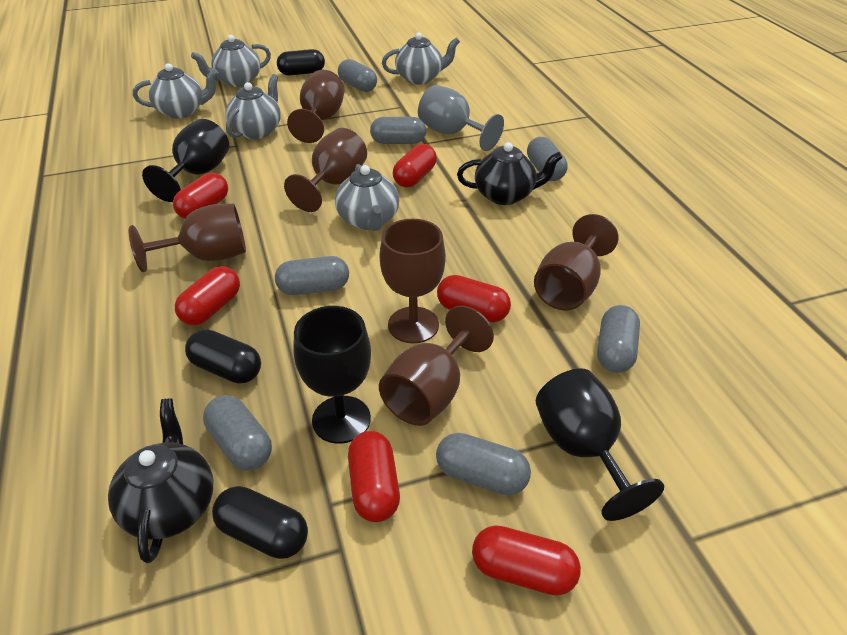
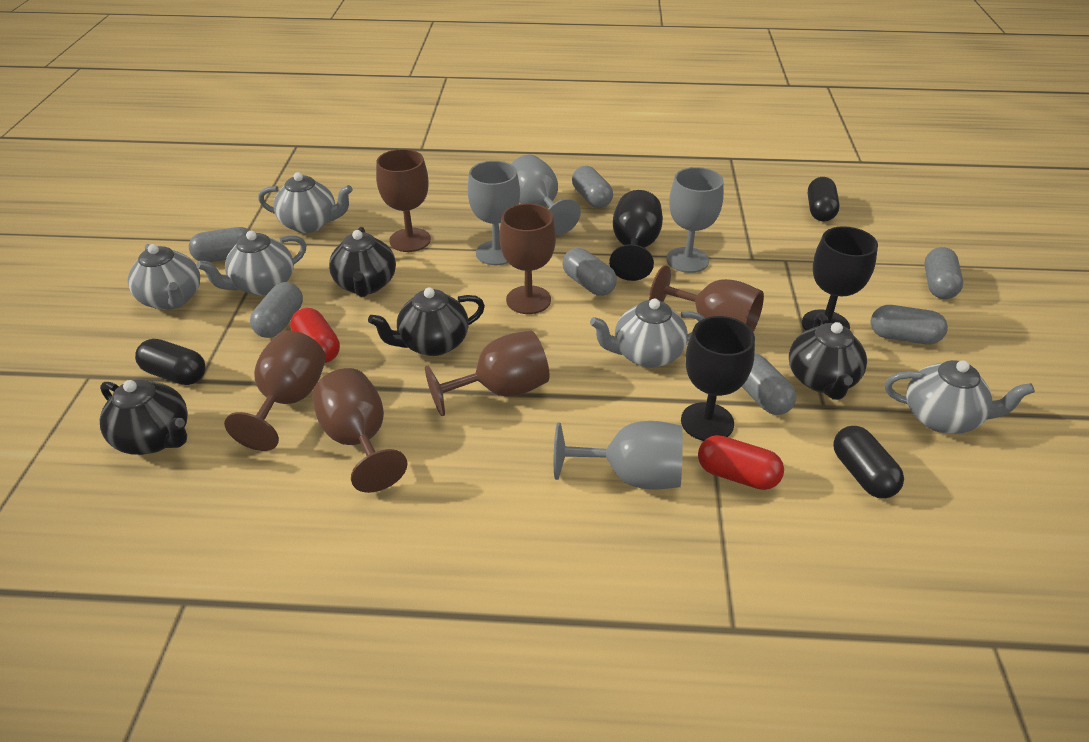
black teapot: 2 -> 4
grey goblet: 1 -> 4
red capsule: 6 -> 2

